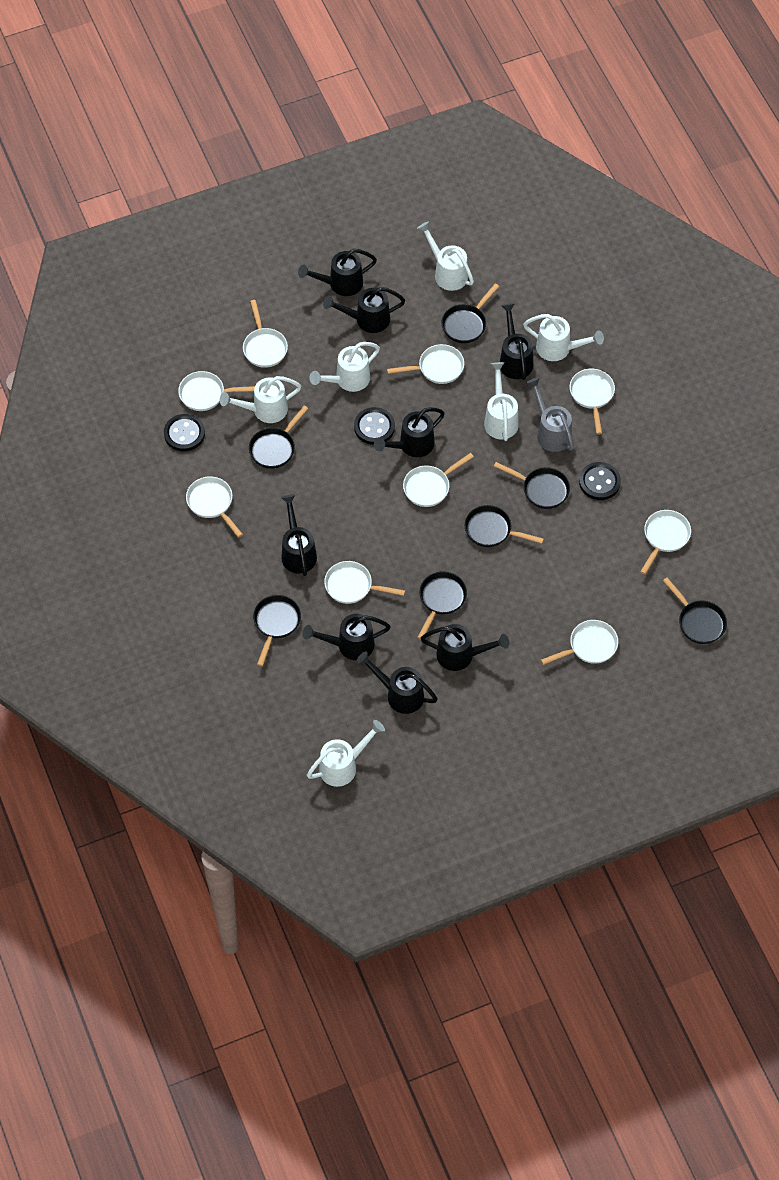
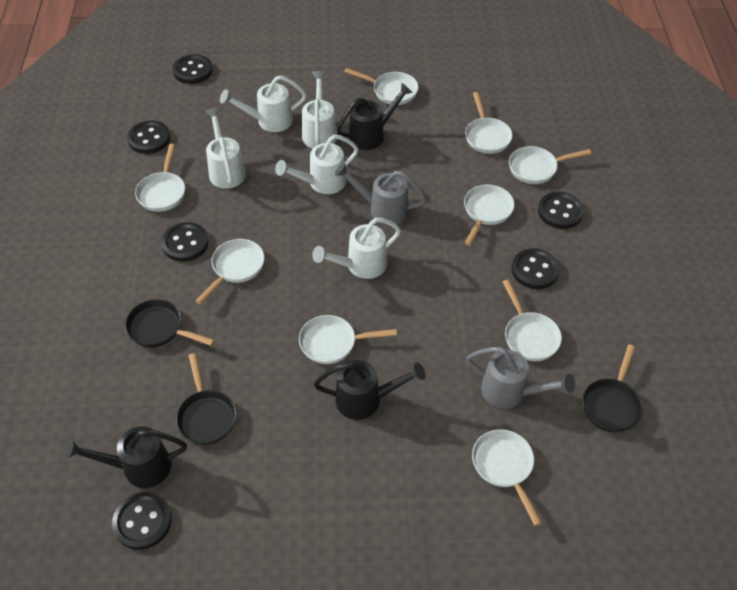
black button: 3 -> 6
black pan: 7 -> 3
black watering can: 8 -> 3
grey watering can: 1 -> 2
white watering can: 6 -> 5

